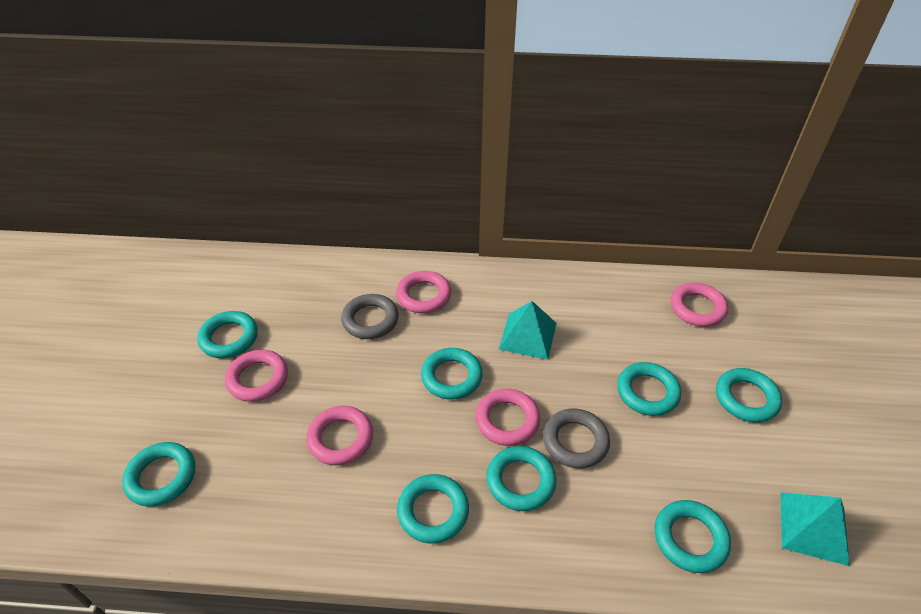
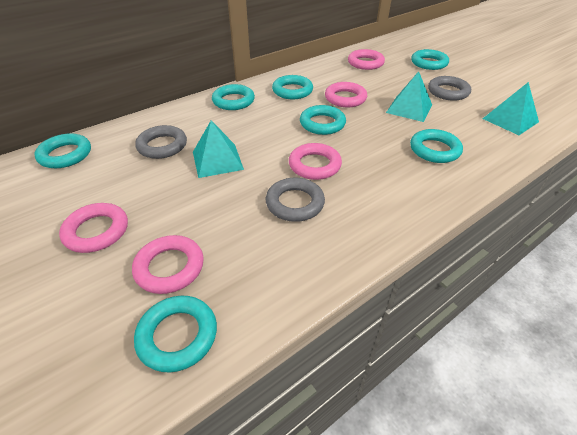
grey ring: 2 -> 3
turquoise pyramid: 2 -> 3
turquoise ring: 8 -> 7

